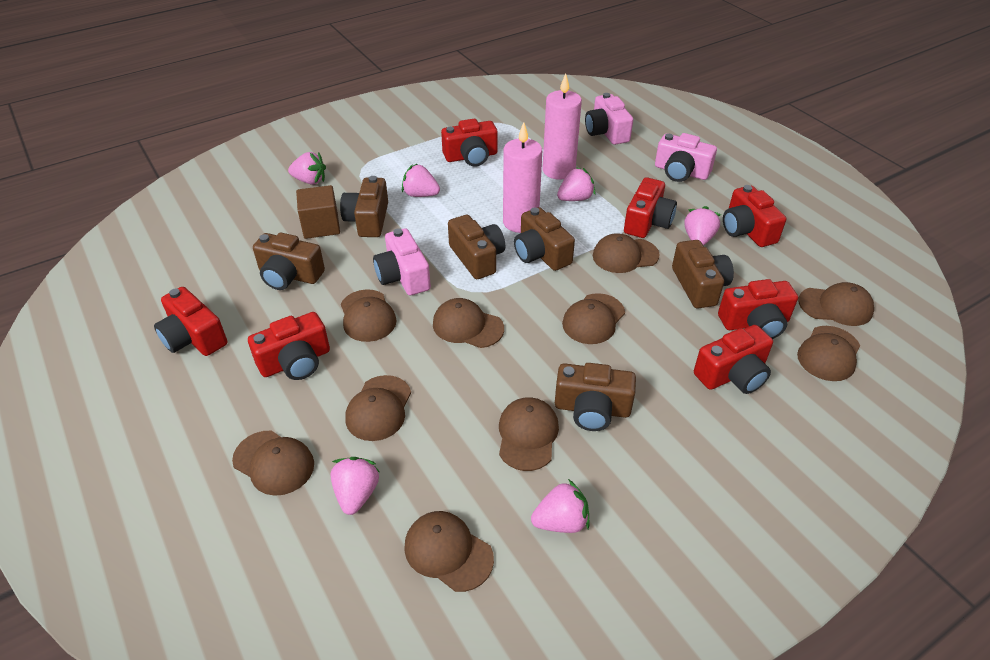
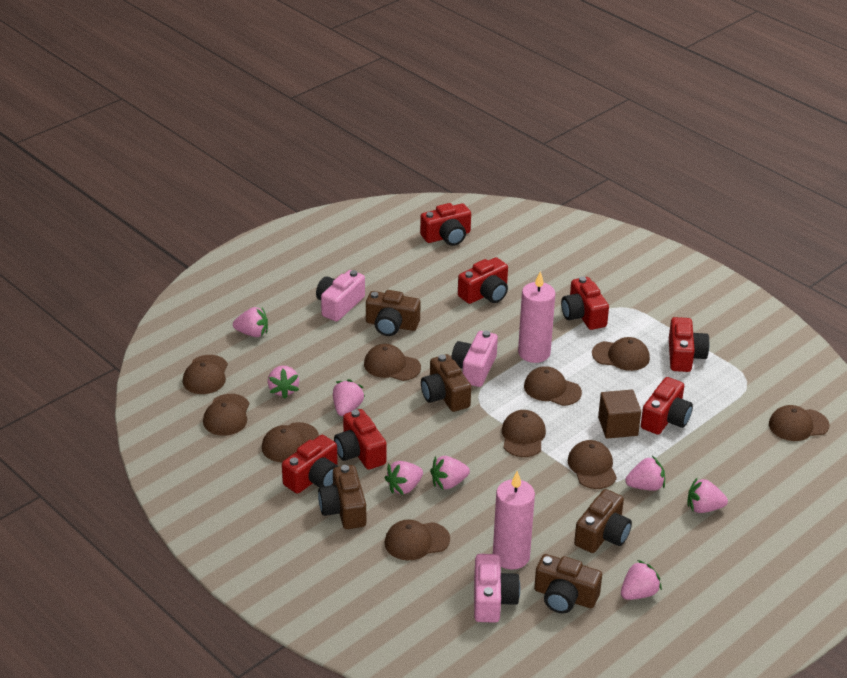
brown camera: 6 -> 5
pink strawberry: 6 -> 8

